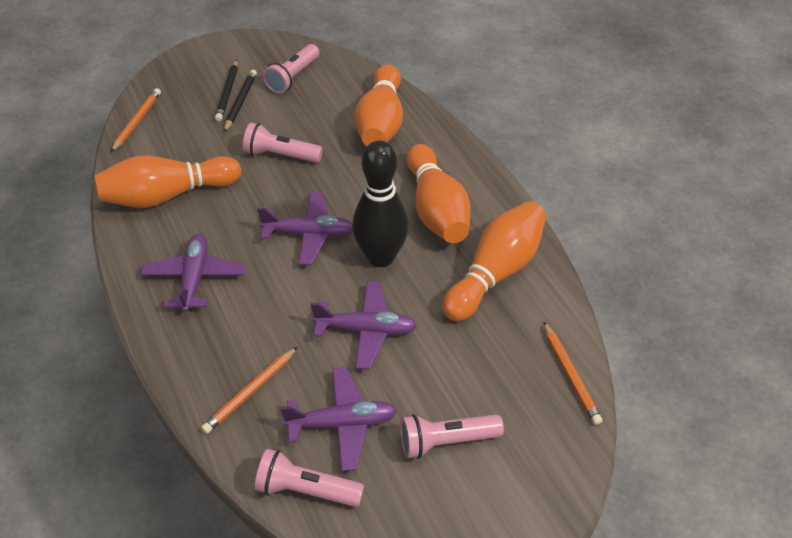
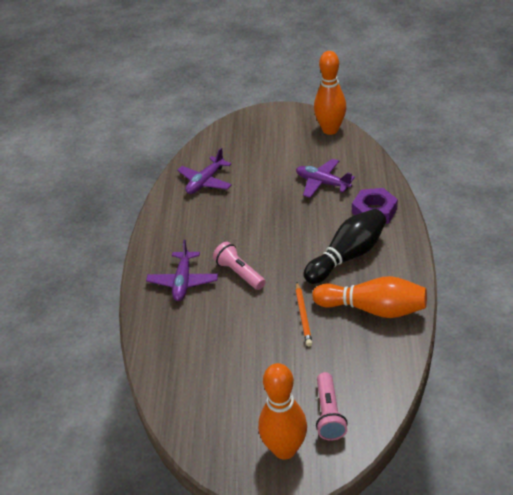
black pencil: 2 -> 0
orange bowling pin: 4 -> 3
orange pencil: 3 -> 1
pink flashlight: 4 -> 2
purple nut: 0 -> 1
purple plane: 4 -> 3

